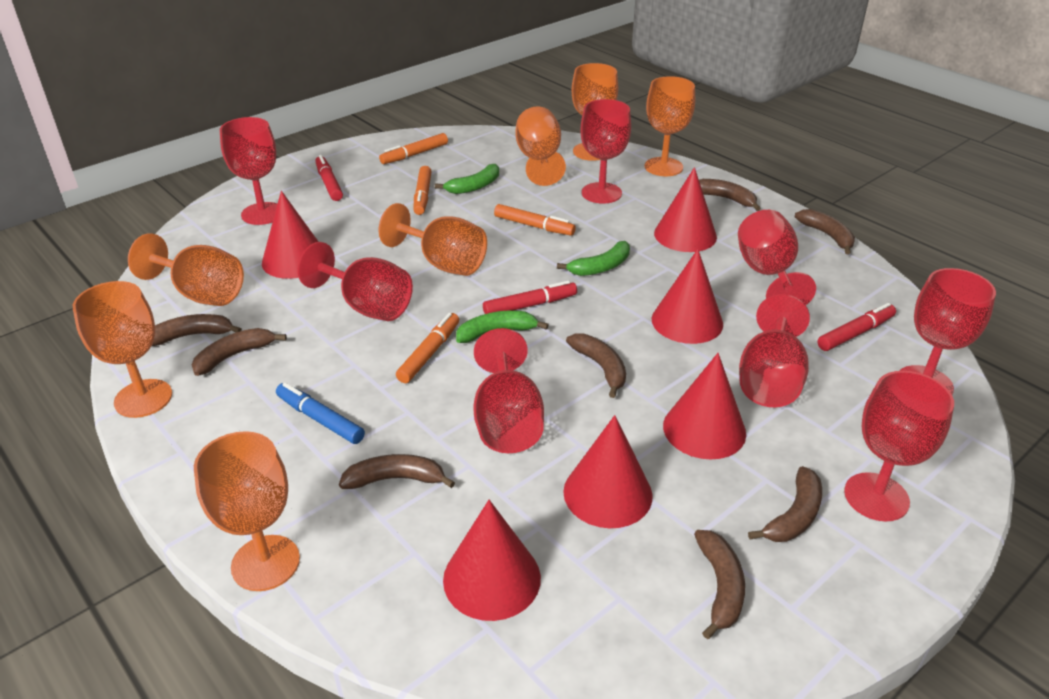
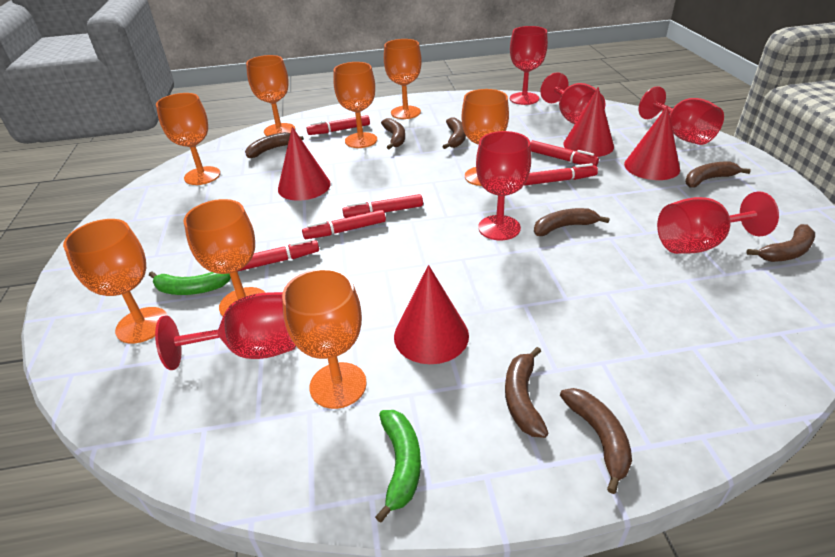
blue marker: 1 -> 0
green banana: 3 -> 2
orange goblet: 7 -> 8
orange marker: 4 -> 0
red cone: 6 -> 4
red goblet: 8 -> 6
red marker: 3 -> 6

